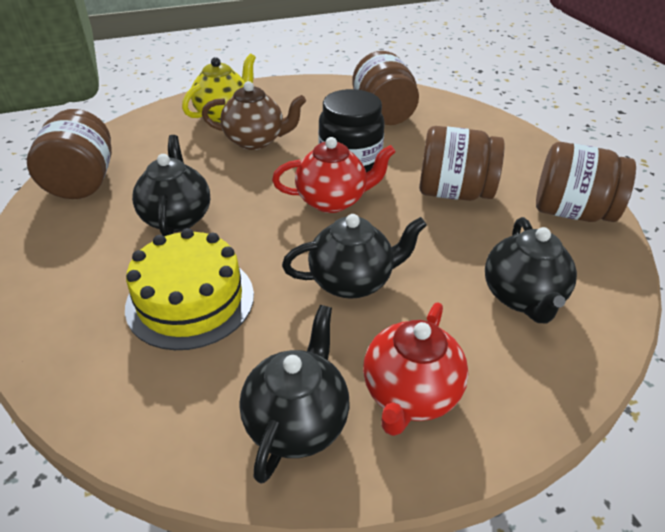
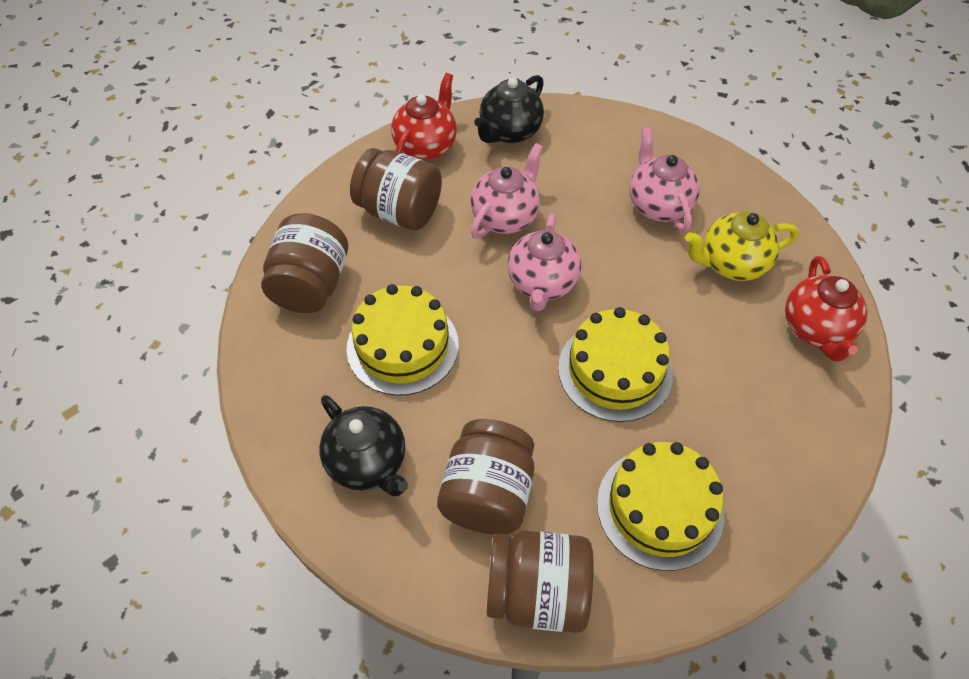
black jar: 1 -> 0
black teapot: 4 -> 2
brown teapot: 1 -> 0
pink teapot: 0 -> 3
yellow cake: 1 -> 3

